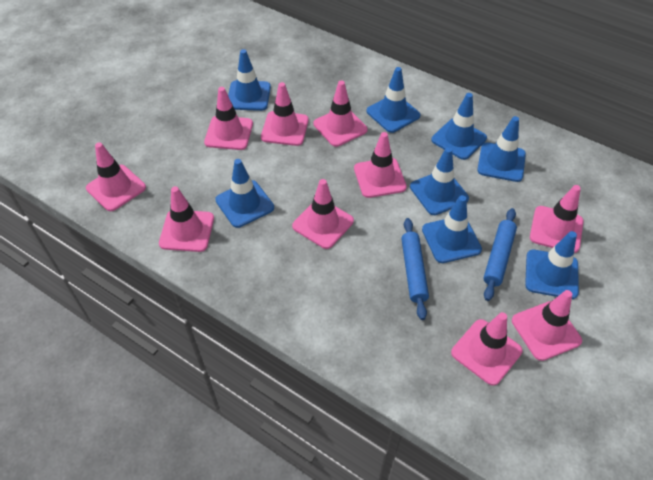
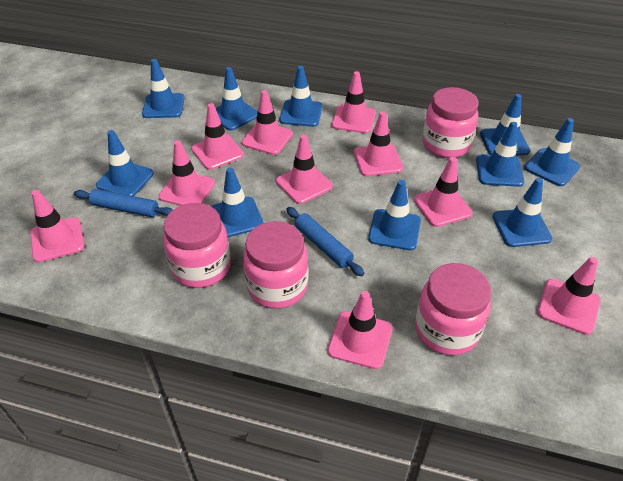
blue traffic cone: 8 -> 10
pink jar: 0 -> 4

